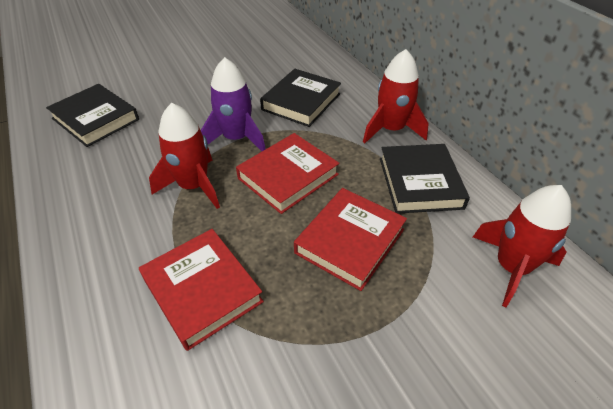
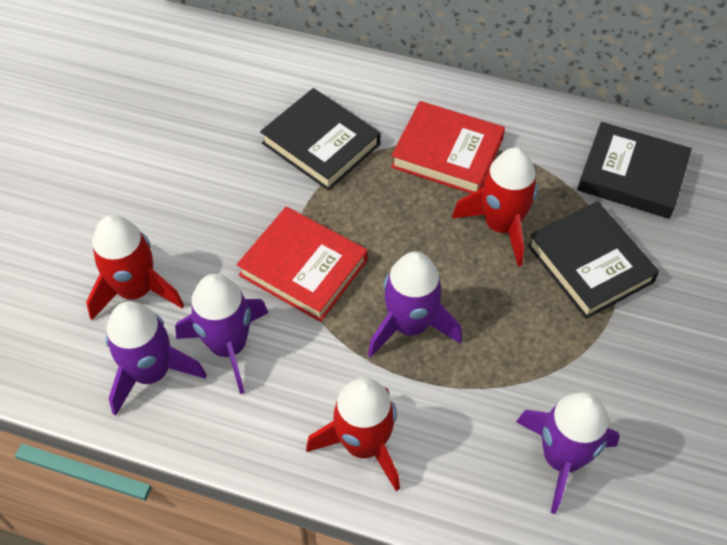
purple rocket: 1 -> 4
red book: 3 -> 2

